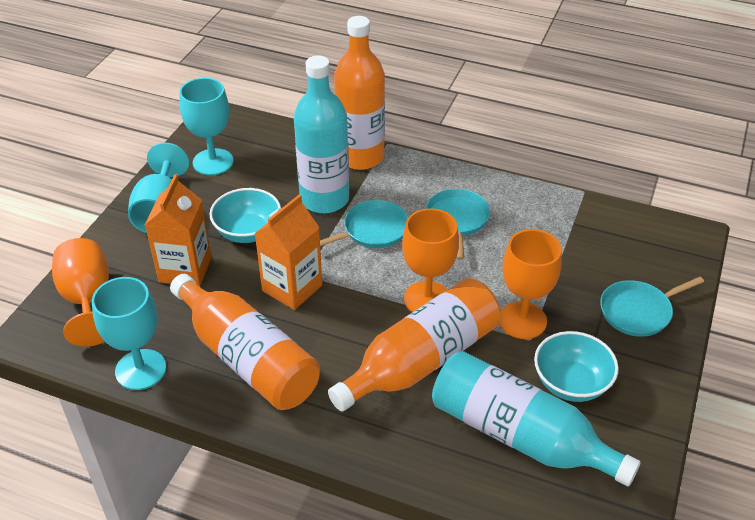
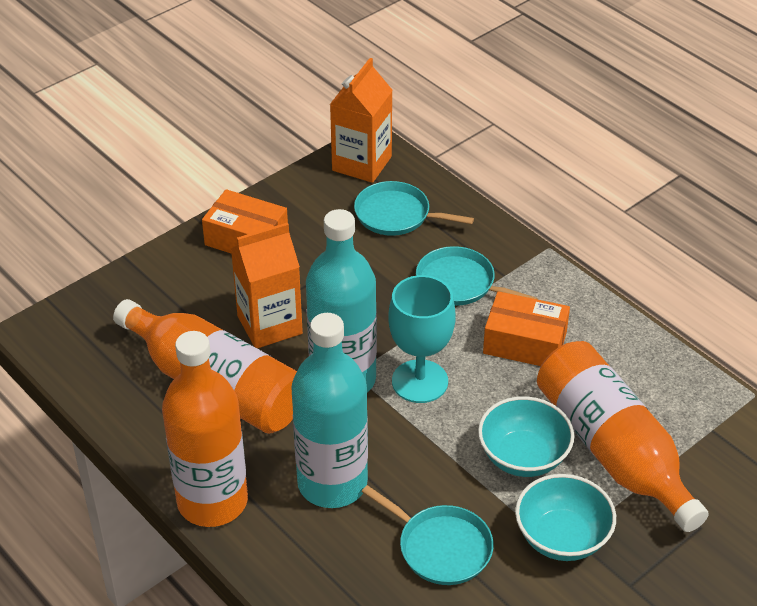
orange box: 0 -> 2
orange goblet: 3 -> 0
turquoise goblet: 3 -> 1

